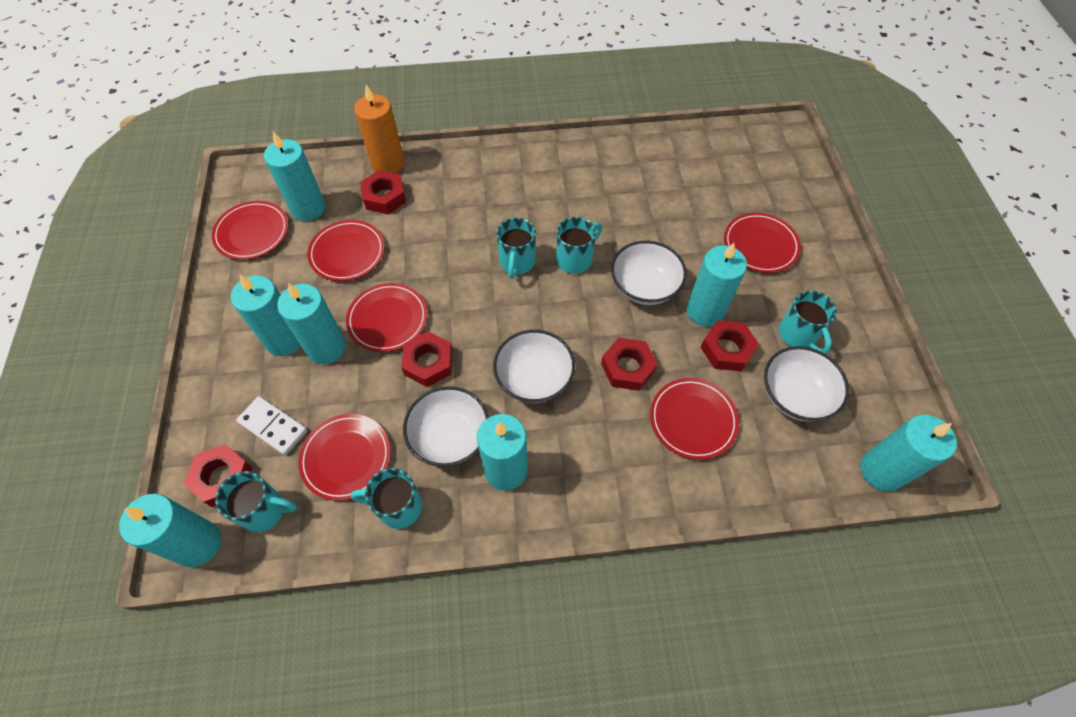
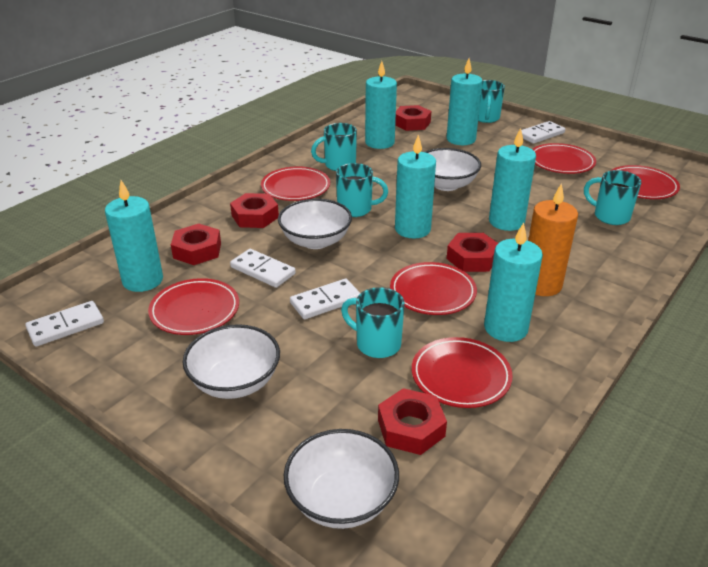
turquoise candle: 7 -> 6
white domino: 1 -> 4

